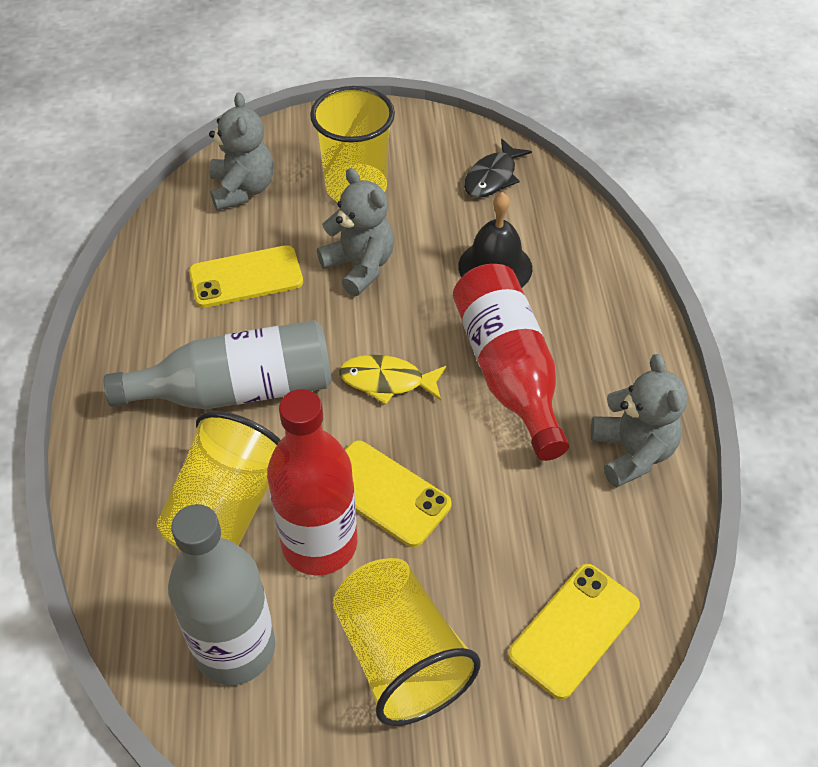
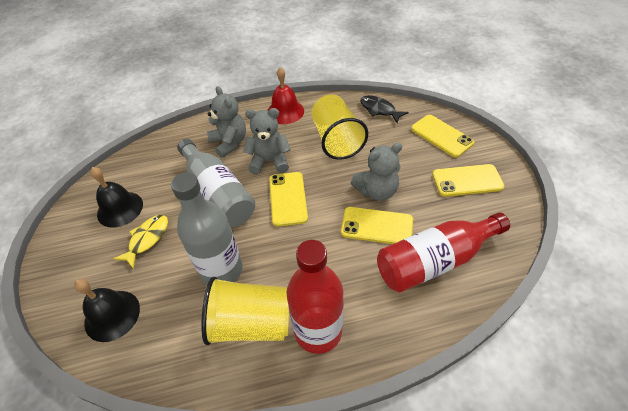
black bell: 1 -> 2
red bell: 0 -> 1
yellow cup: 3 -> 2
yellow phone: 3 -> 4

